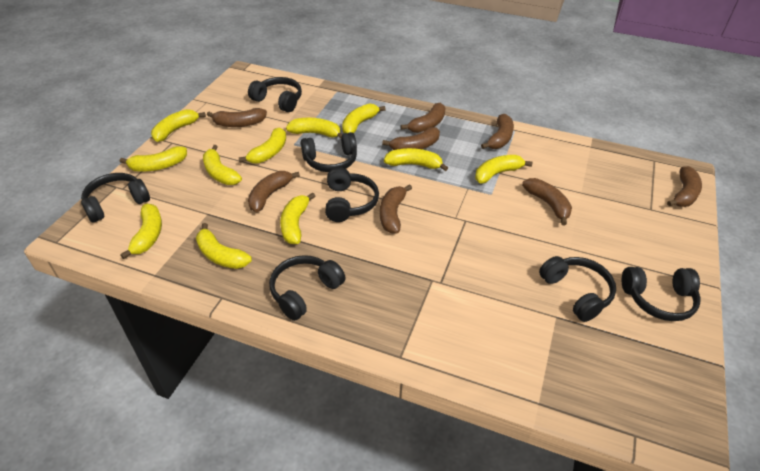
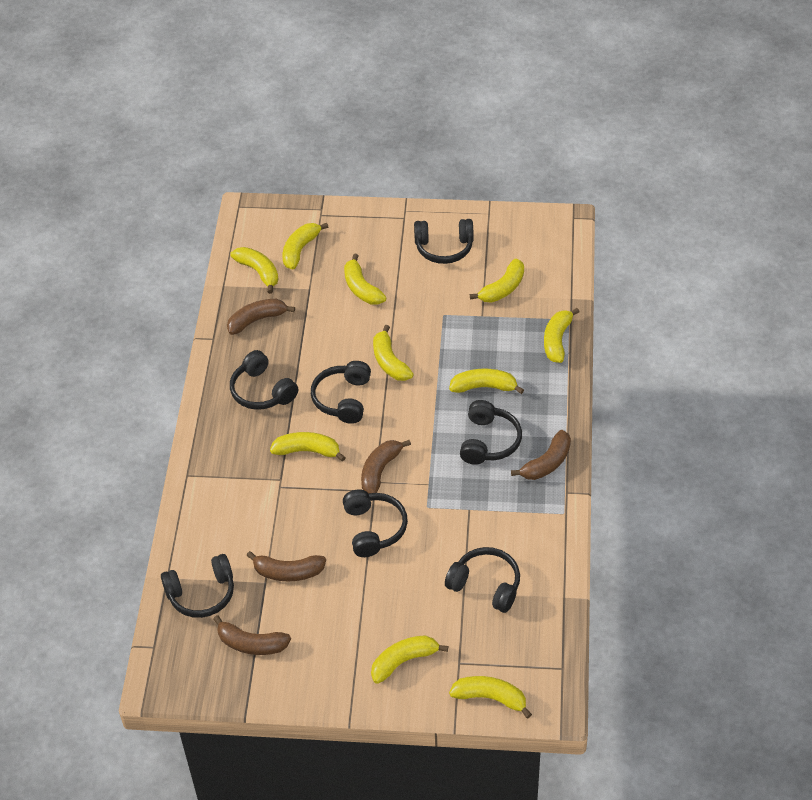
brown banana: 8 -> 5
yellow banana: 11 -> 10

